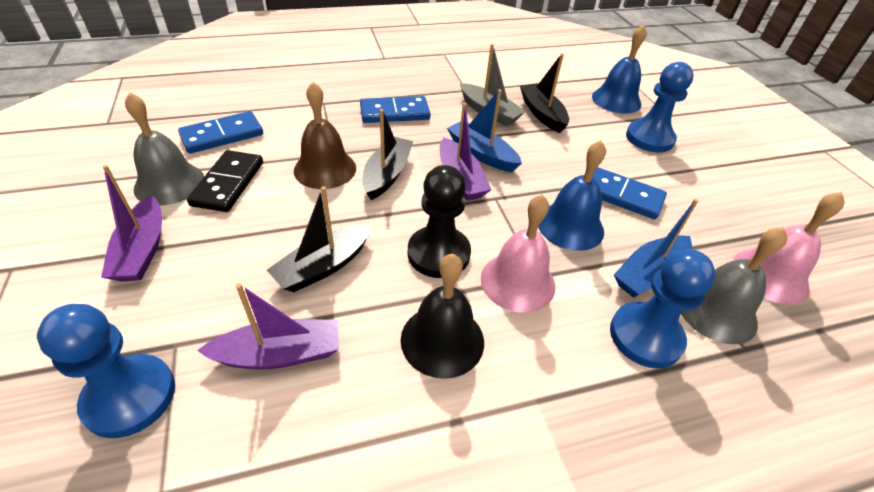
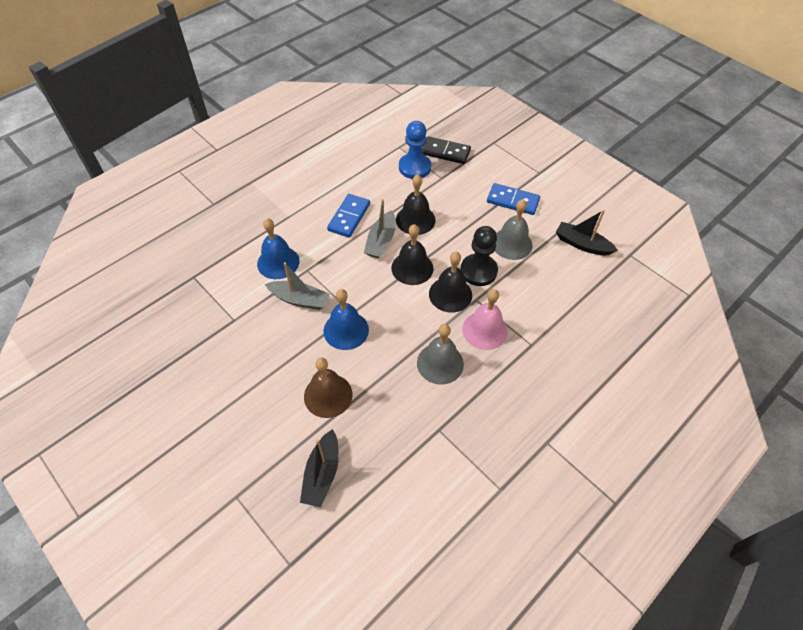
black bell: 1 -> 3
black boat: 3 -> 2
blue boat: 2 -> 0
blue domino: 3 -> 2
blue pawn: 3 -> 1
grey boat: 1 -> 2
pink bell: 2 -> 1
purple boat: 3 -> 0

